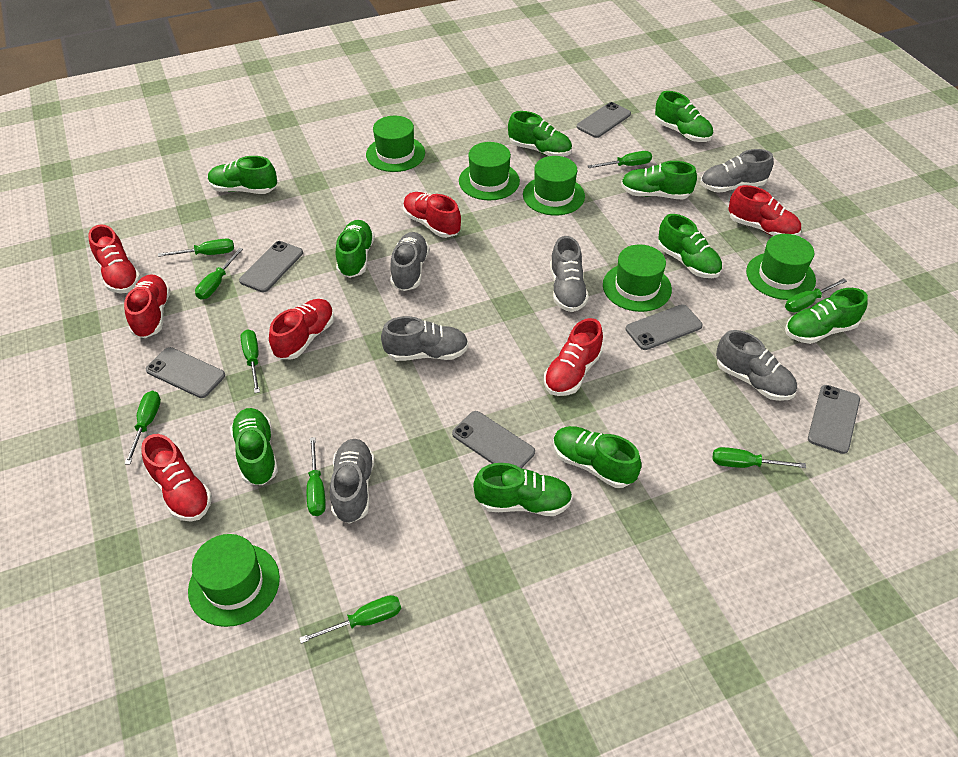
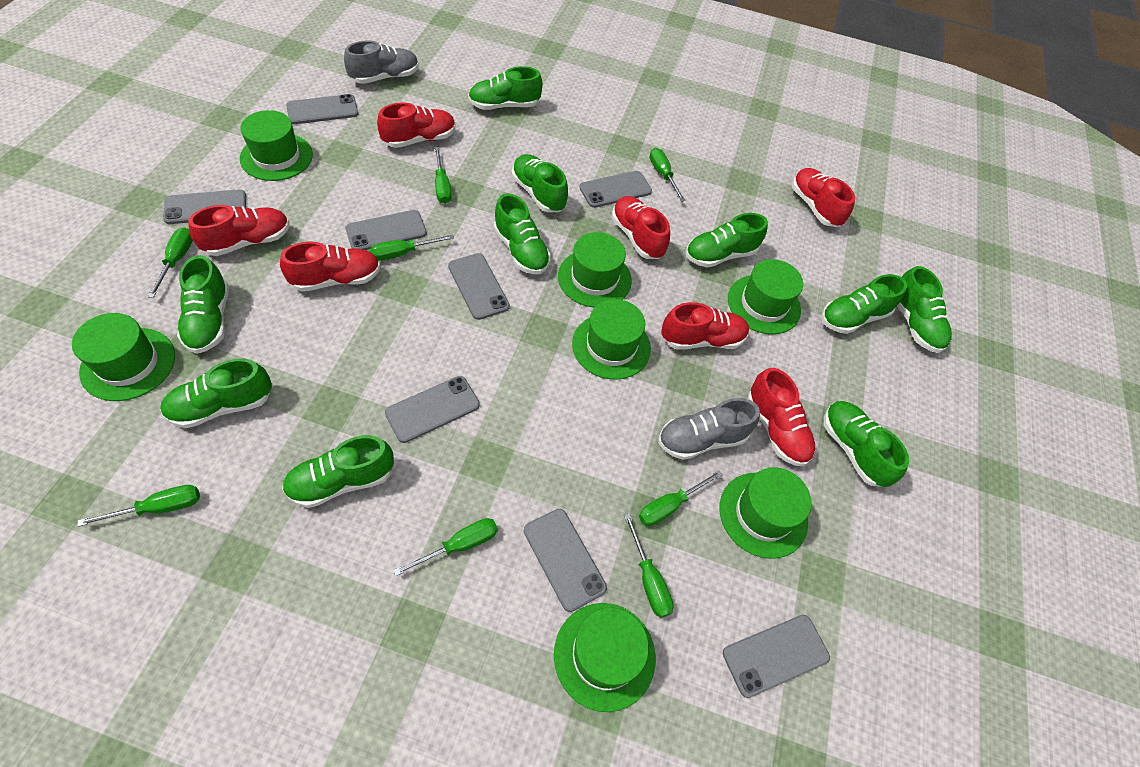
green hat: 6 -> 7
green screwdriver: 9 -> 8
grey phone: 6 -> 8
grey shoe: 6 -> 2

